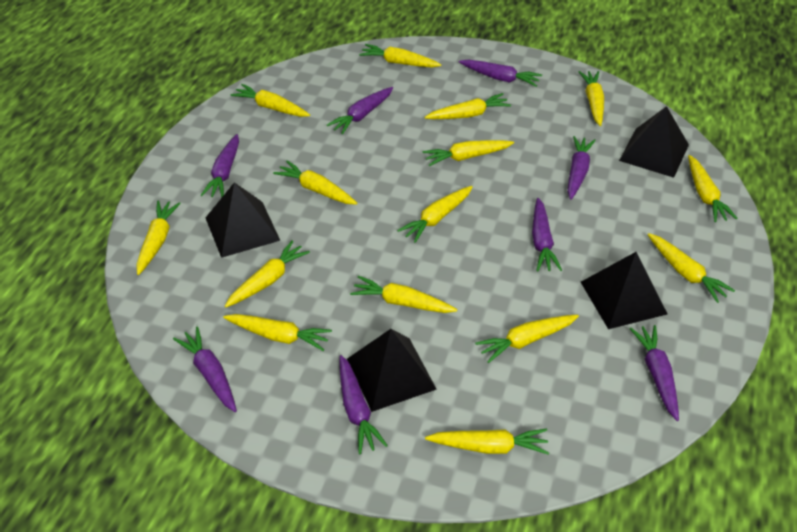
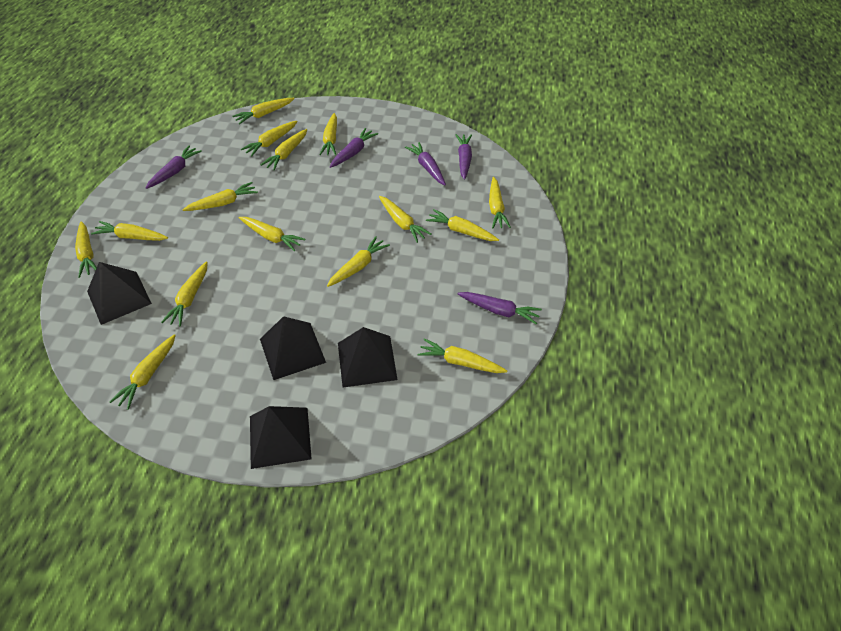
purple carrot: 8 -> 5

